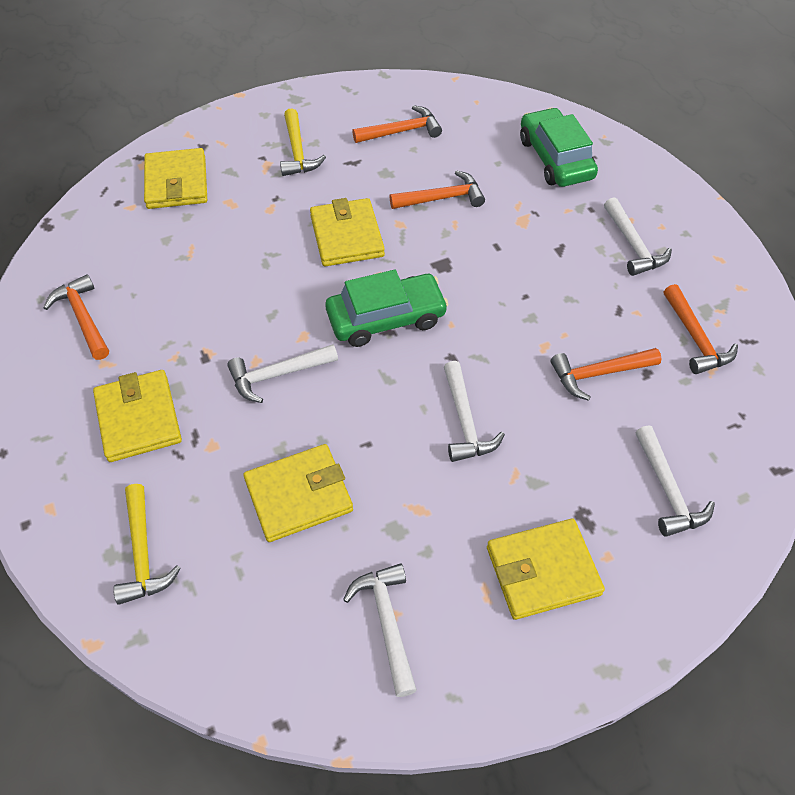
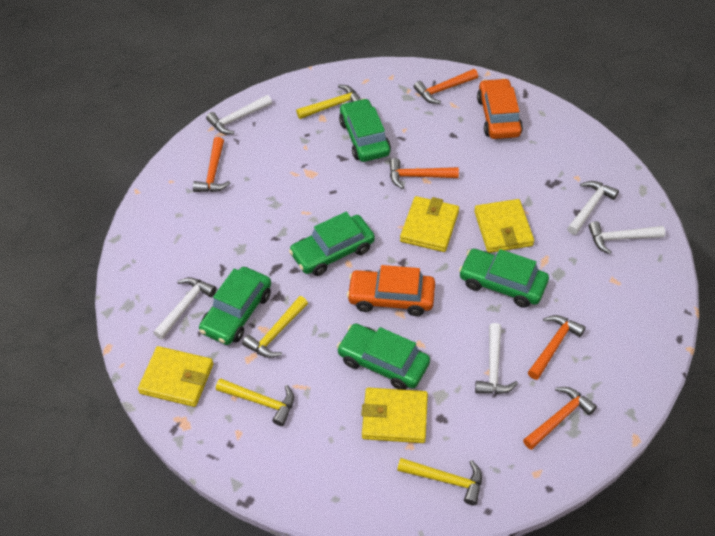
green car: 2 -> 5
orange car: 0 -> 2
yellow hammer: 2 -> 4
yellow wallet: 5 -> 4

